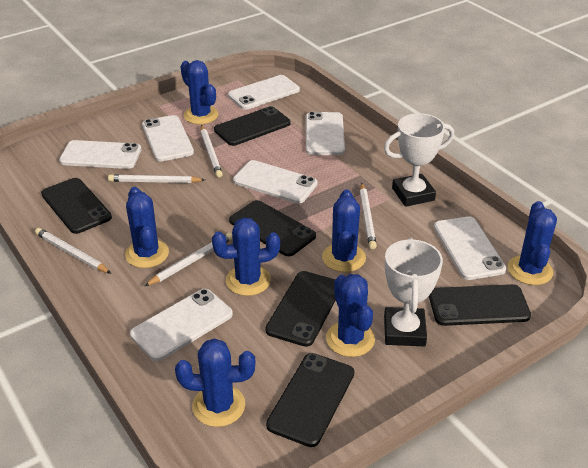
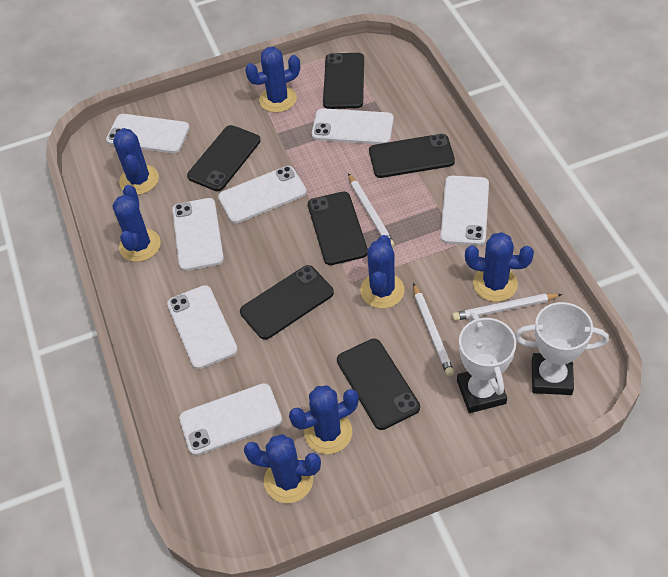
white pencil: 5 -> 3

